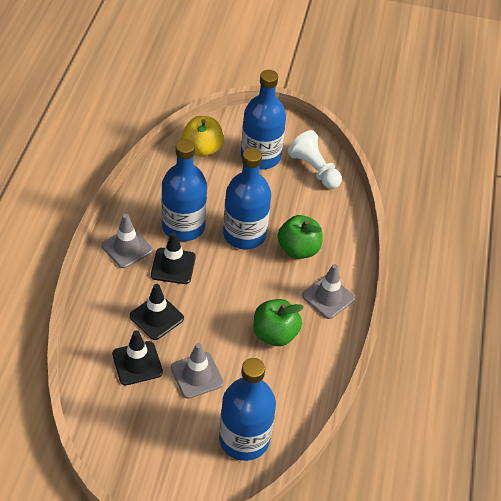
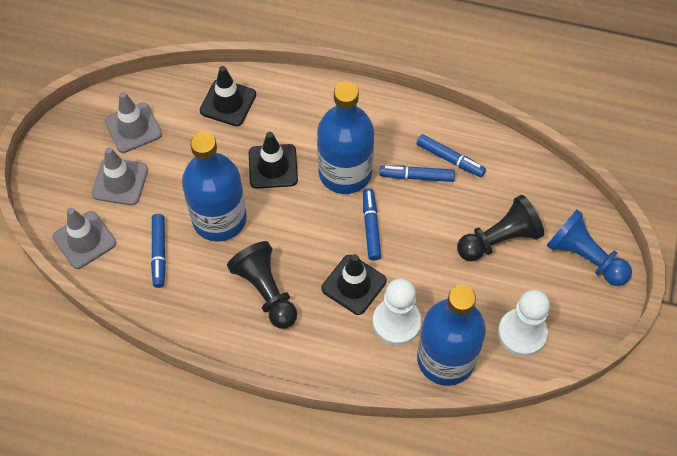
black pawn: 0 -> 2
blue bottle: 4 -> 3
blue marker: 0 -> 4
blue pawn: 0 -> 1
green apple: 2 -> 0
white pawn: 1 -> 2
yellow apple: 1 -> 0

